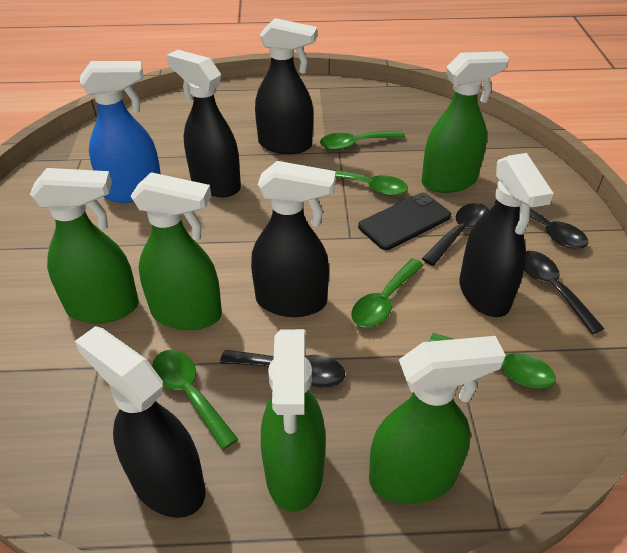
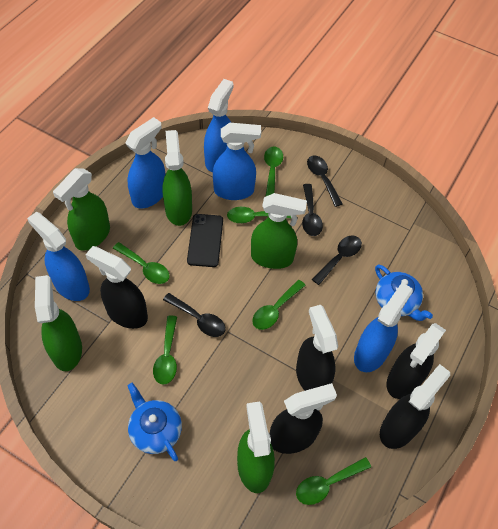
blue spray bottle: 1 -> 5
blue teapot: 0 -> 2
green spoon: 5 -> 6

